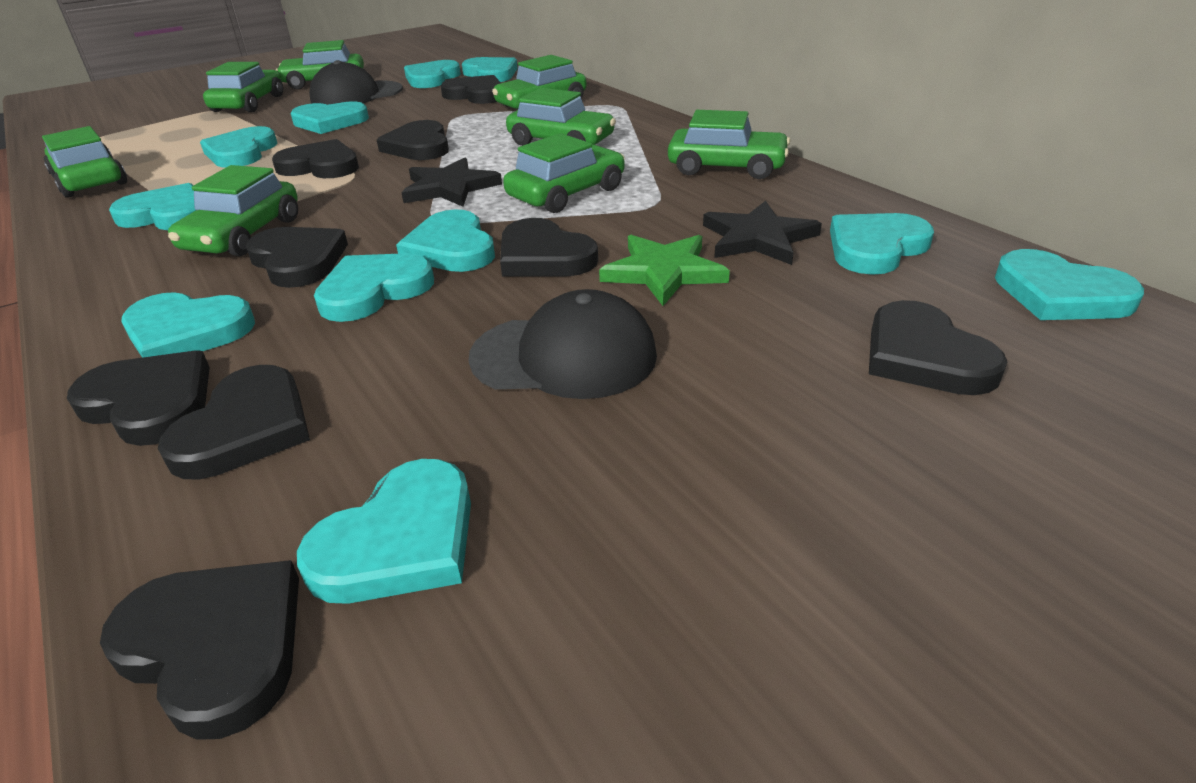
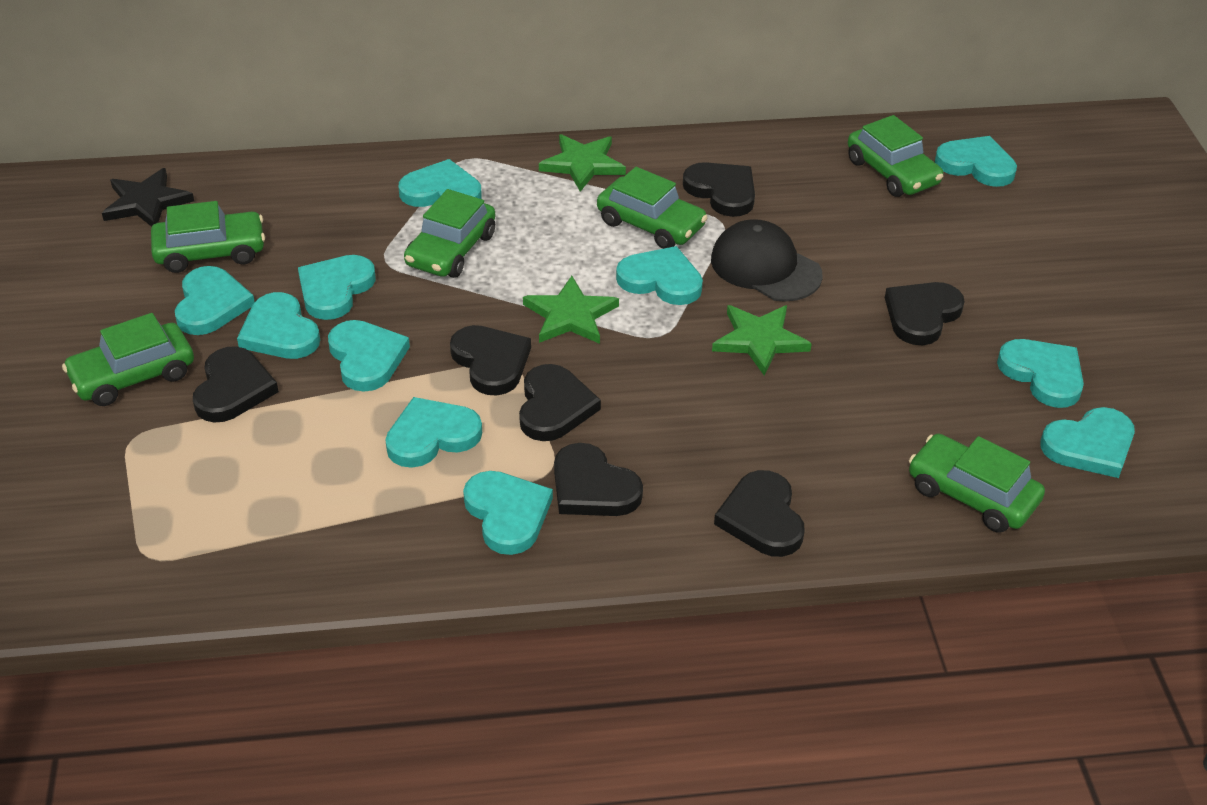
black cap: 2 -> 1
black heart: 9 -> 7
black star: 2 -> 1
green car: 8 -> 6
green star: 1 -> 3

